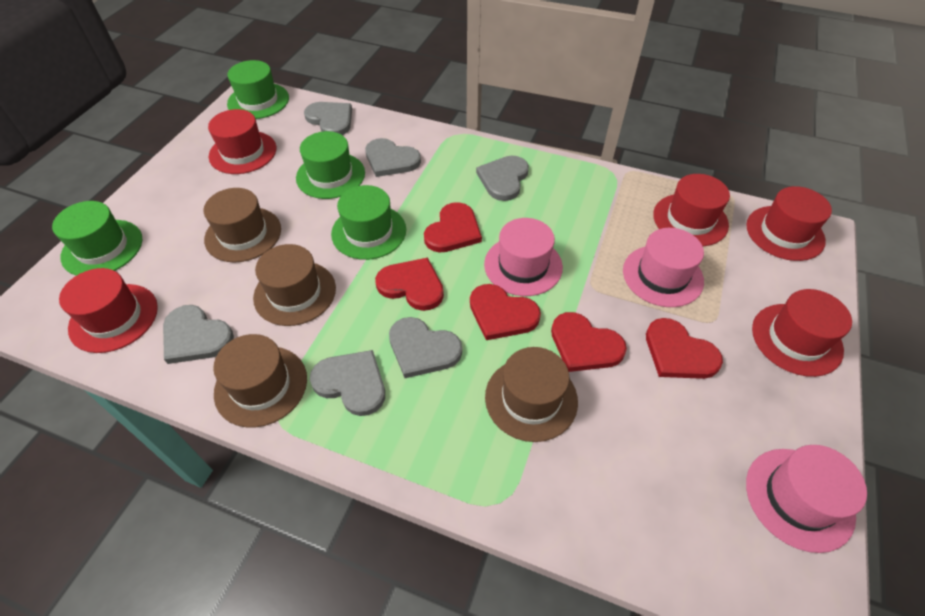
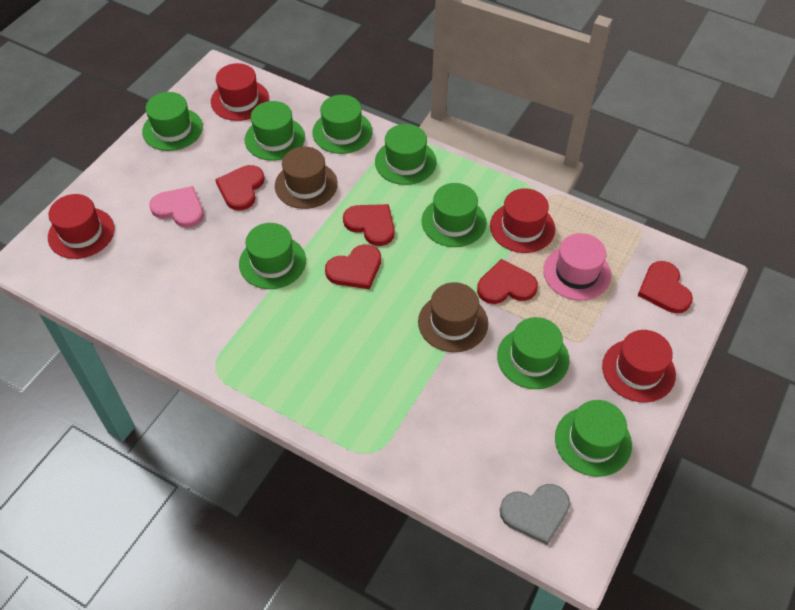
brown hat: 4 -> 2
green hat: 4 -> 8
grey heart: 6 -> 1
pink hat: 3 -> 1
pink heart: 0 -> 1
red hat: 5 -> 4

